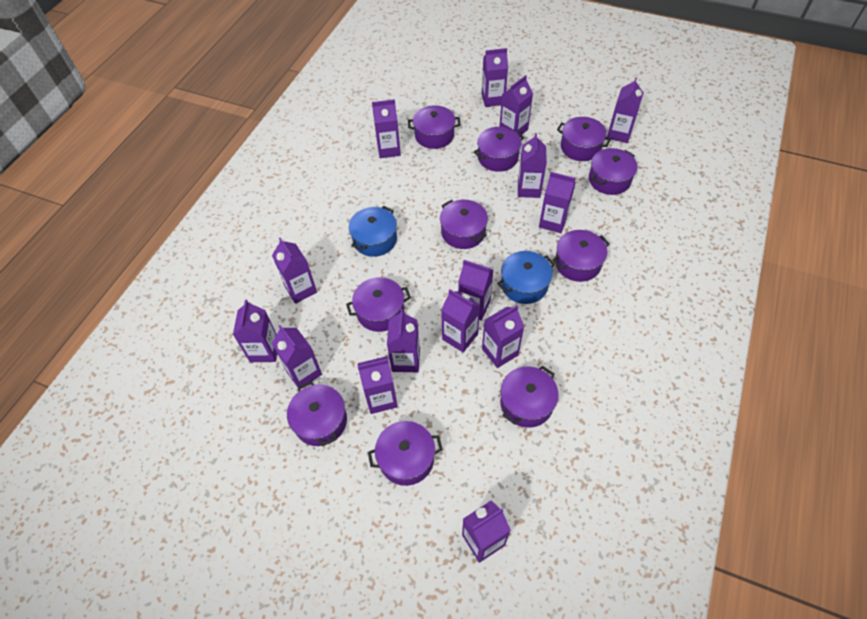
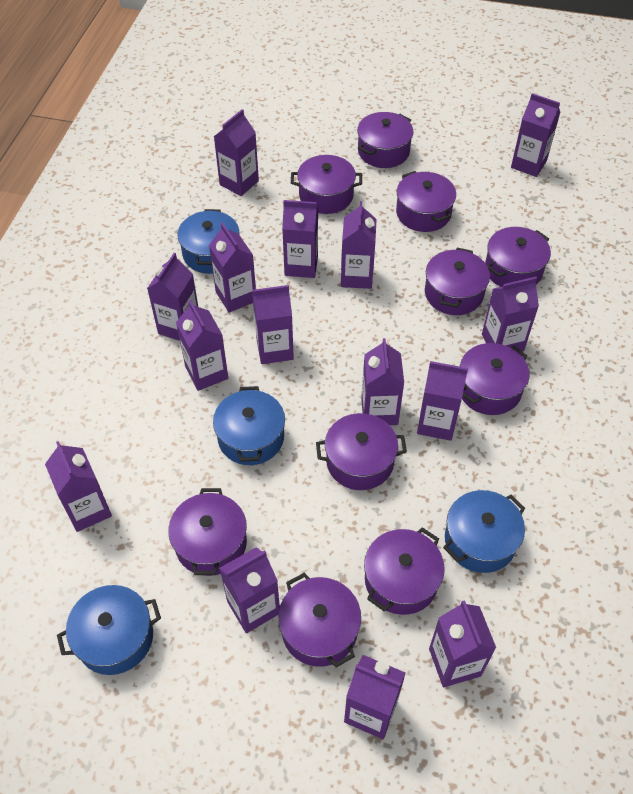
blue pot: 2 -> 4

